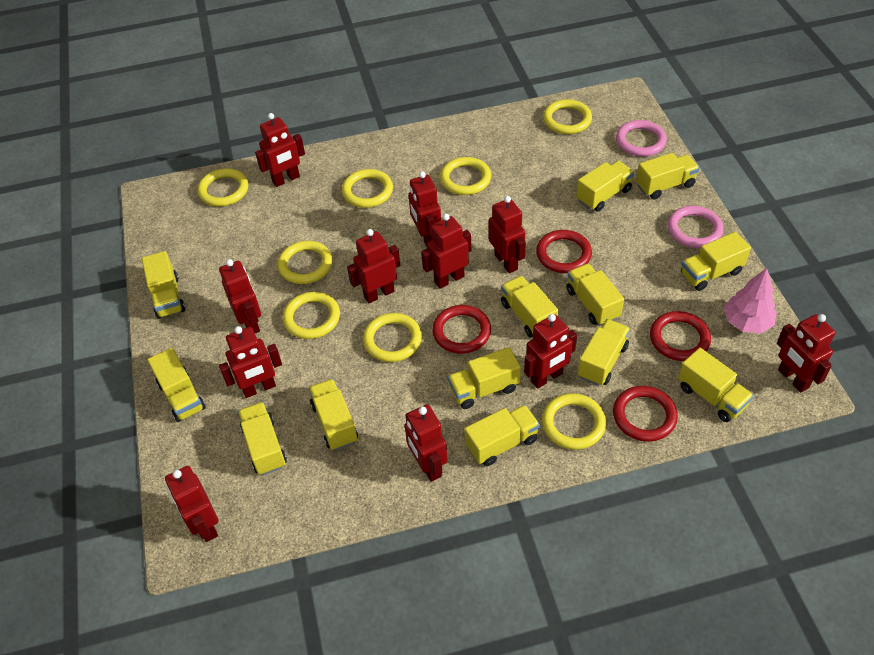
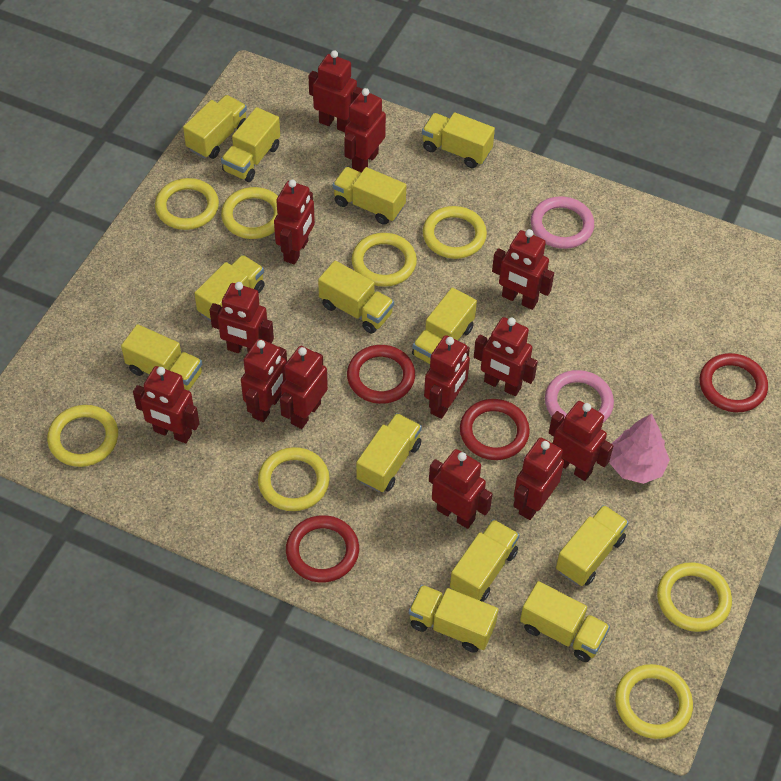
red robot: 11 -> 13

